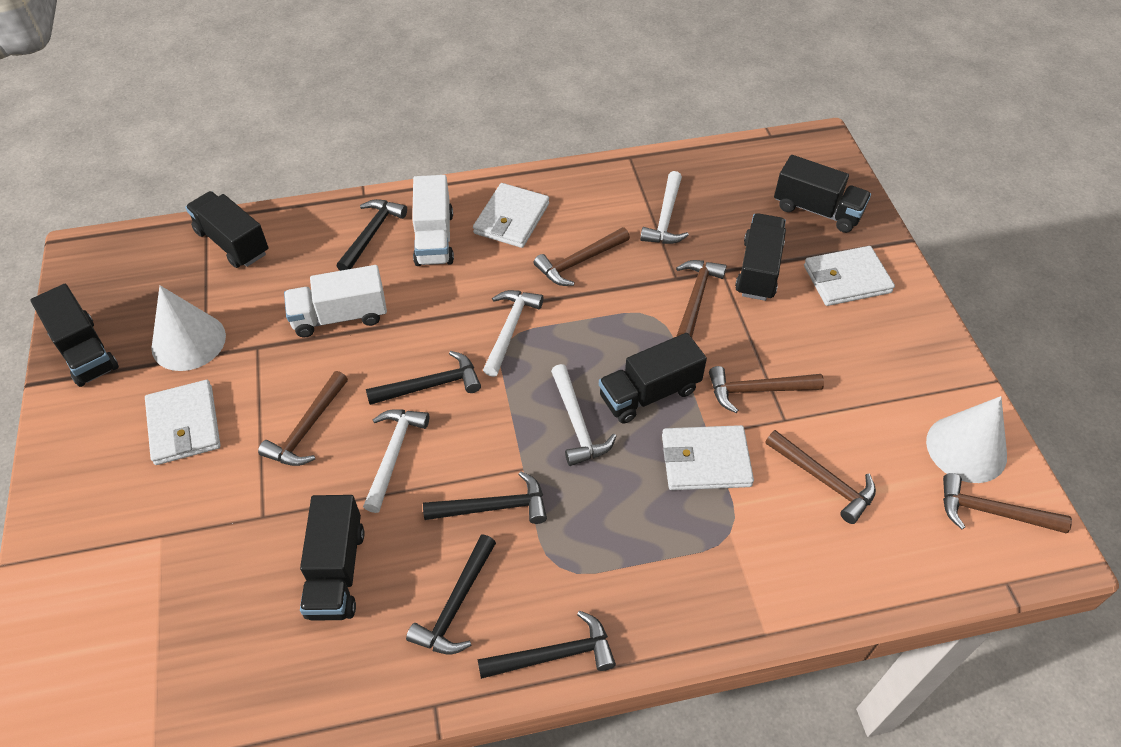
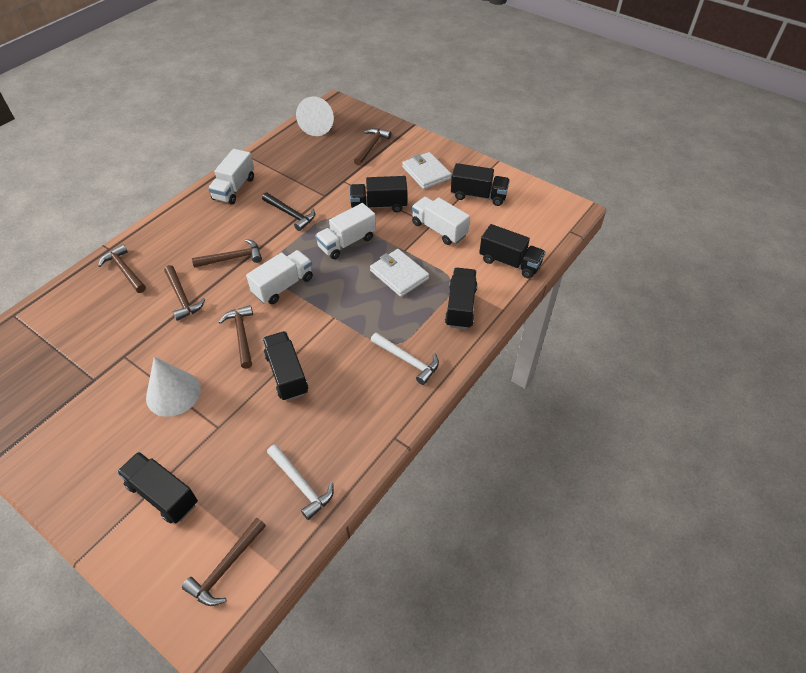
black hammer: 5 -> 1
white hammer: 4 -> 2
white truck: 2 -> 4
white wallet: 4 -> 2

